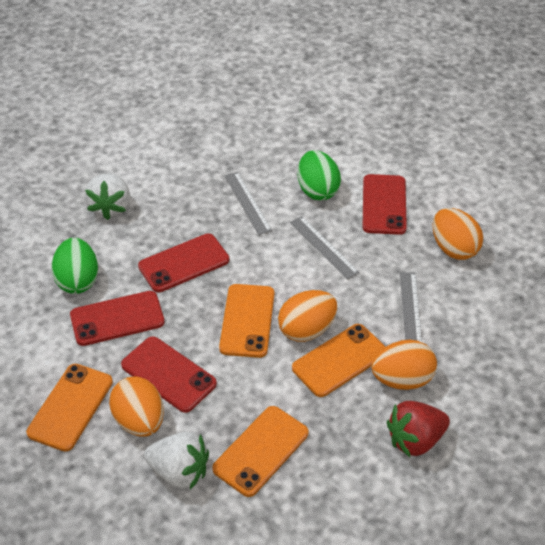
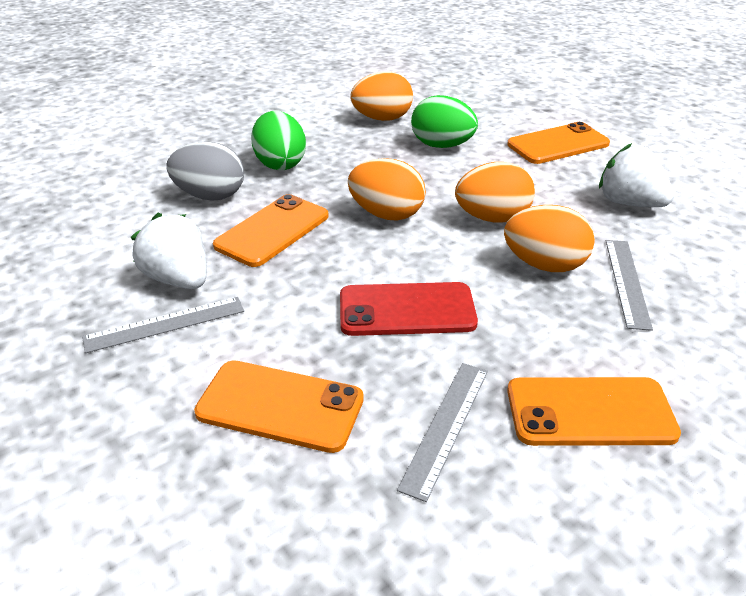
grey egg: 0 -> 1
red phone: 4 -> 1
red strawberry: 1 -> 0

